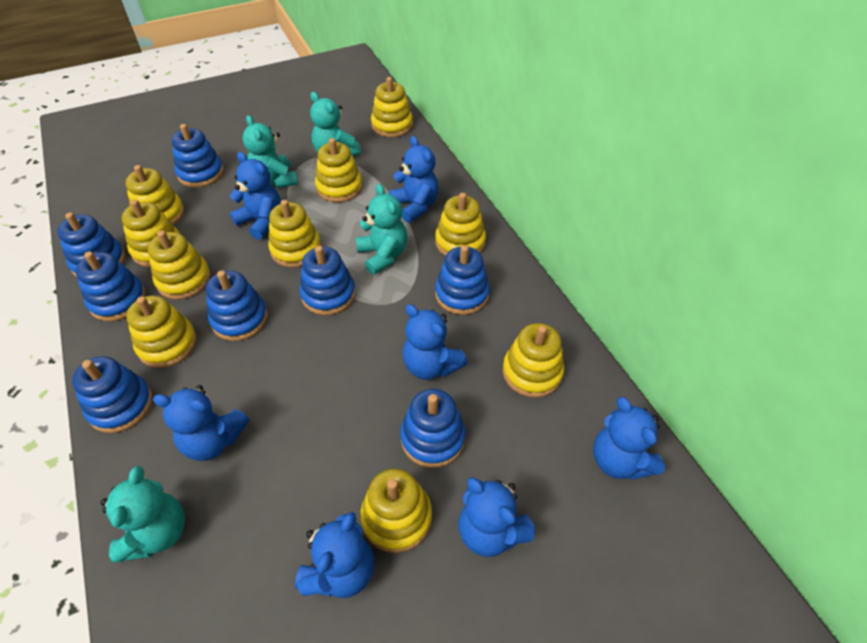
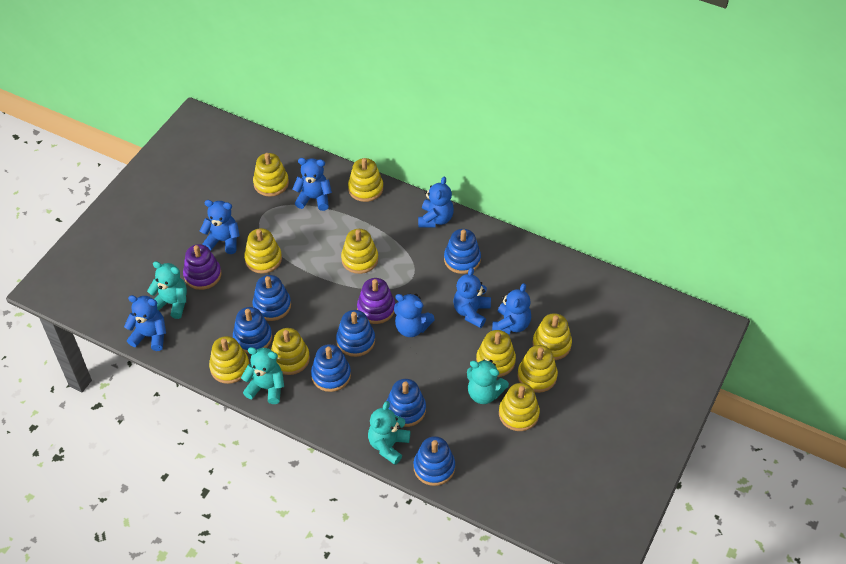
blue stacking toy: 8 -> 7
purple stacking toy: 0 -> 2

